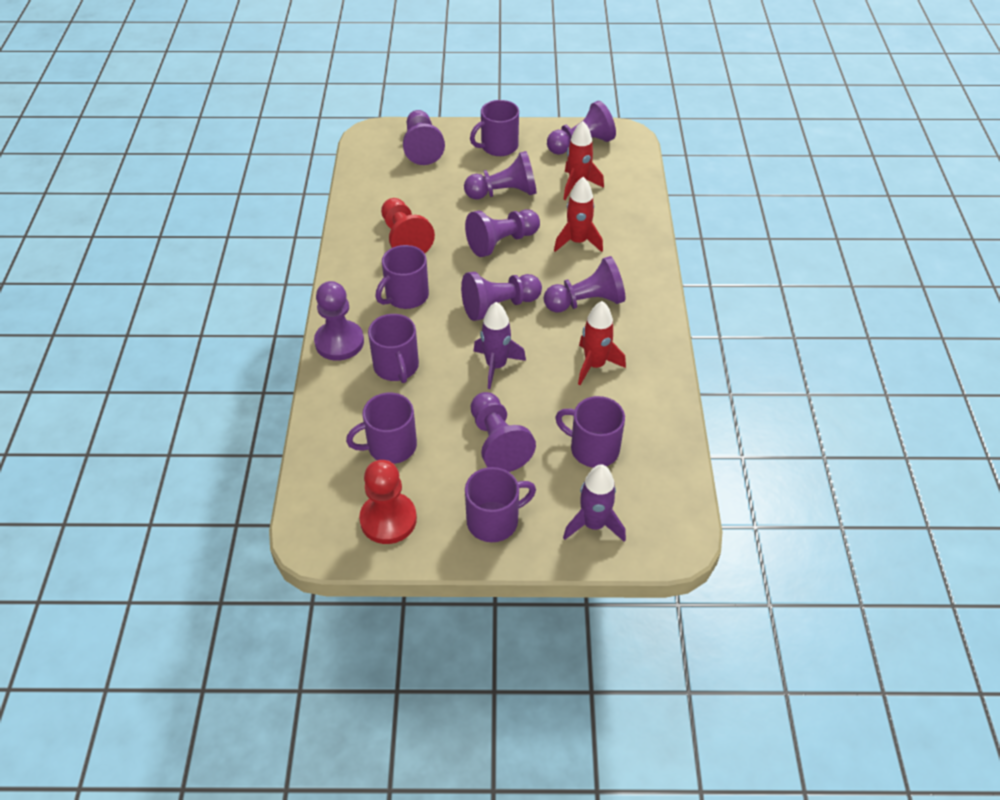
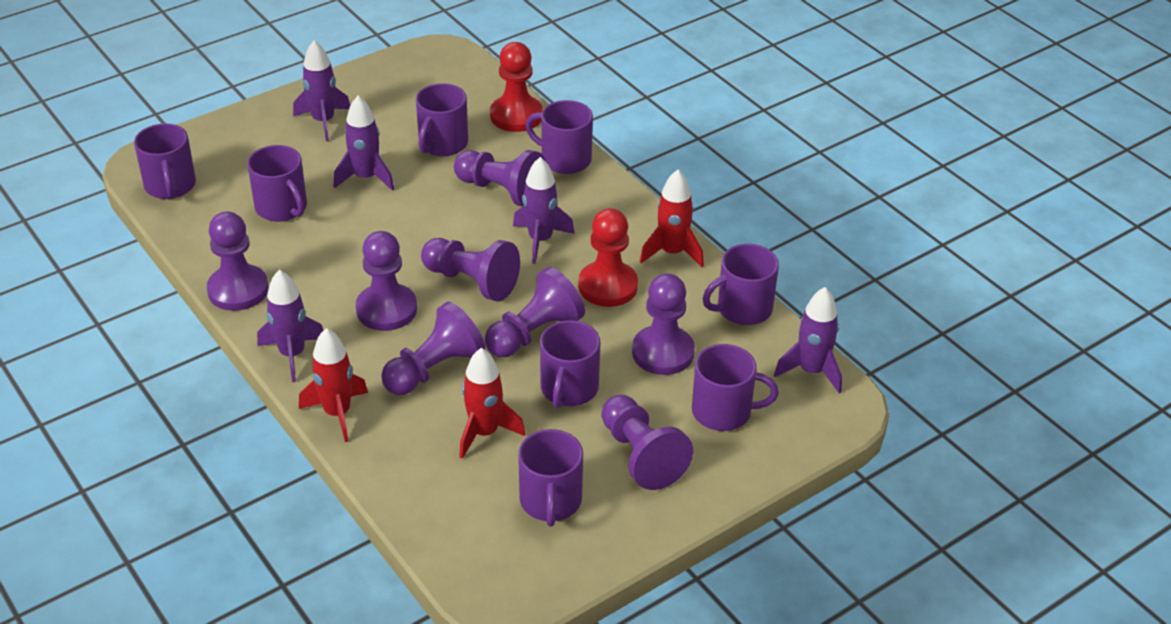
purple mug: 6 -> 8
purple rocket: 2 -> 5

